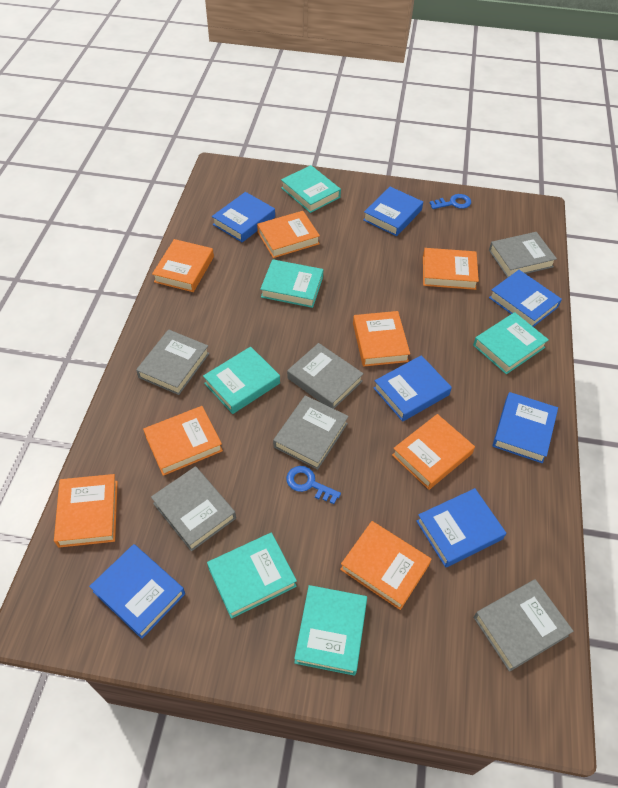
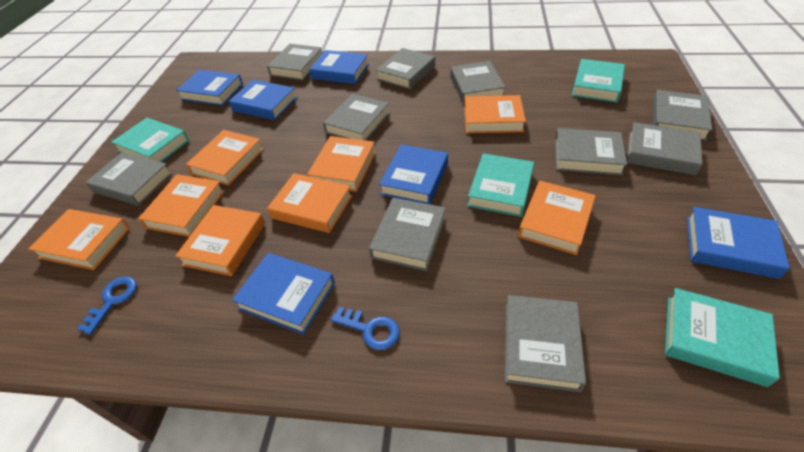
blue book: 7 -> 6
grey book: 6 -> 10
turquoise book: 6 -> 4

